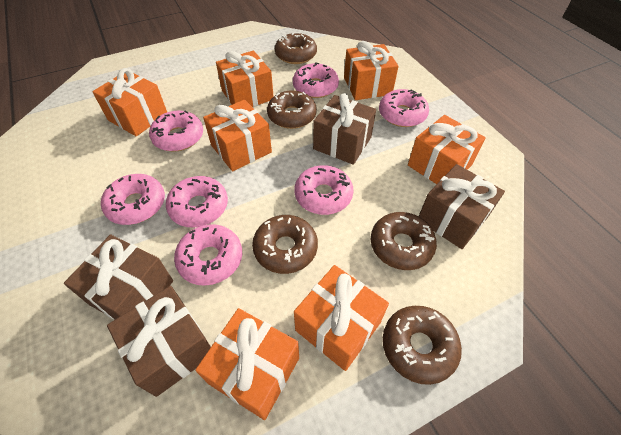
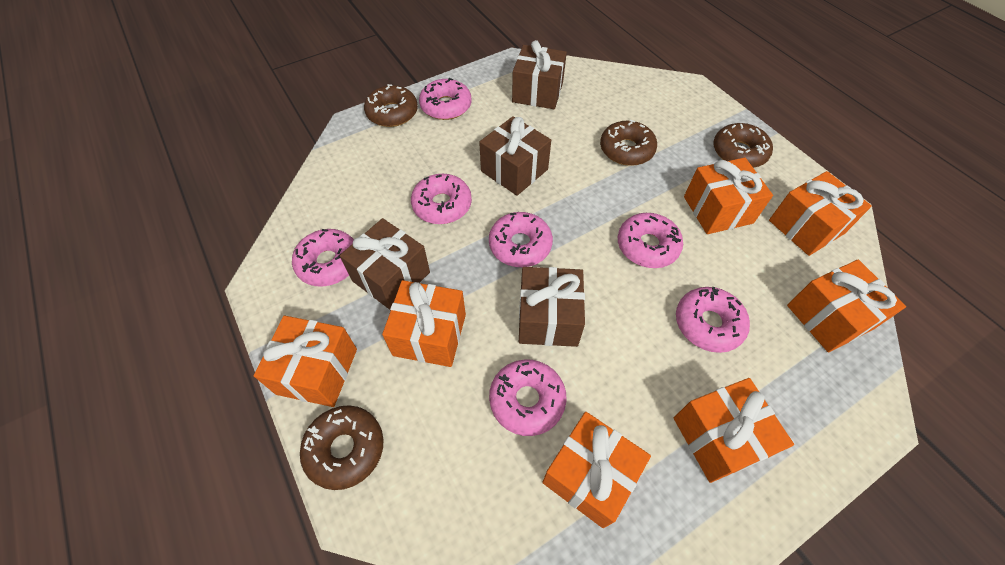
brown donut: 5 -> 4

